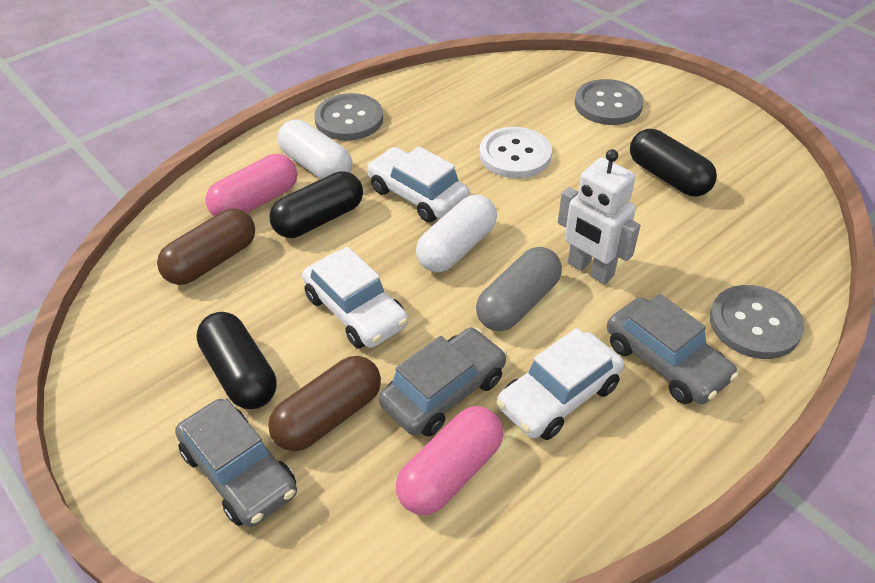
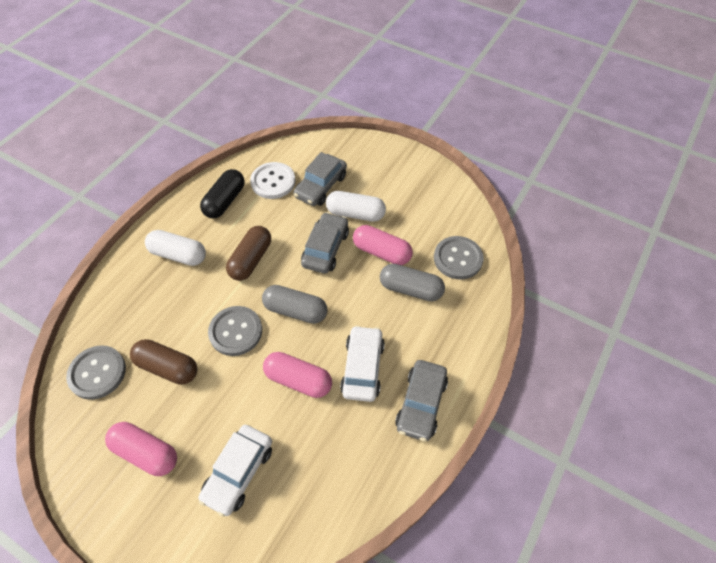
black capsule: 3 -> 1
grey capsule: 1 -> 2
pink capsule: 2 -> 3
white car: 3 -> 2
white robot: 1 -> 0

